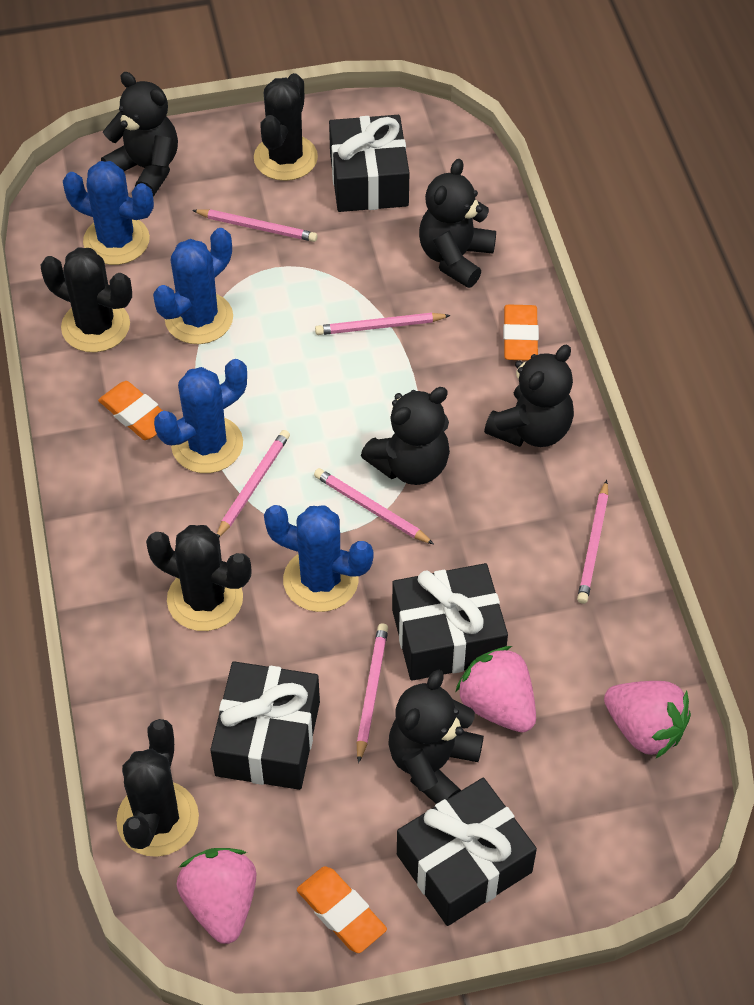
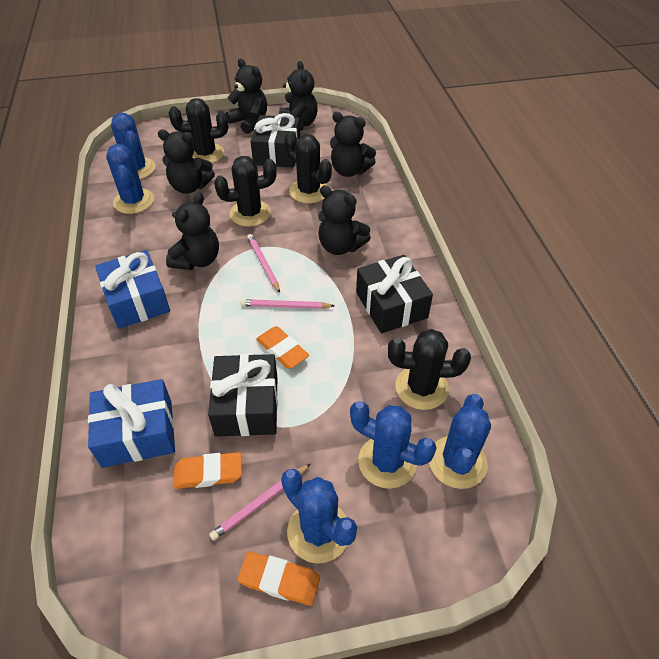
black gift: 4 -> 3
black teddy bear: 5 -> 6
blue cactus: 4 -> 5
blue gift: 0 -> 2
pink pencil: 6 -> 3
pink strawberry: 3 -> 0

